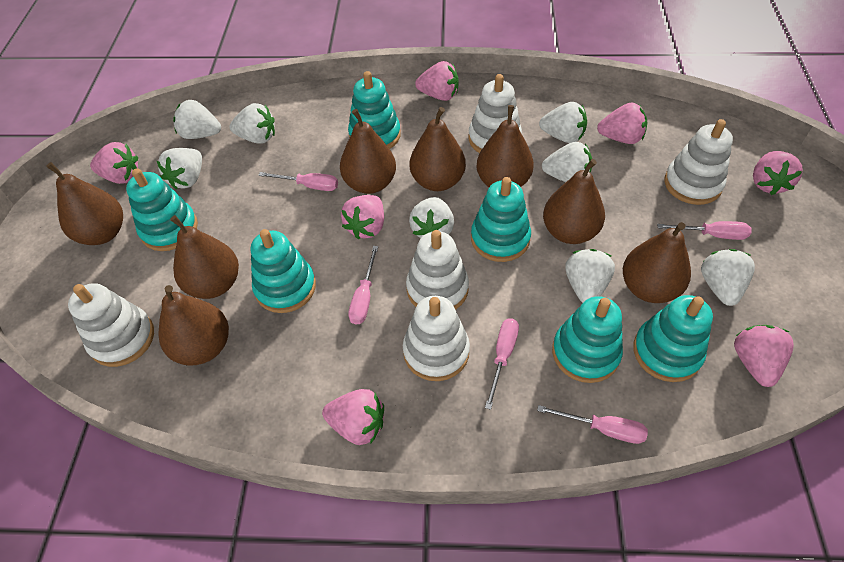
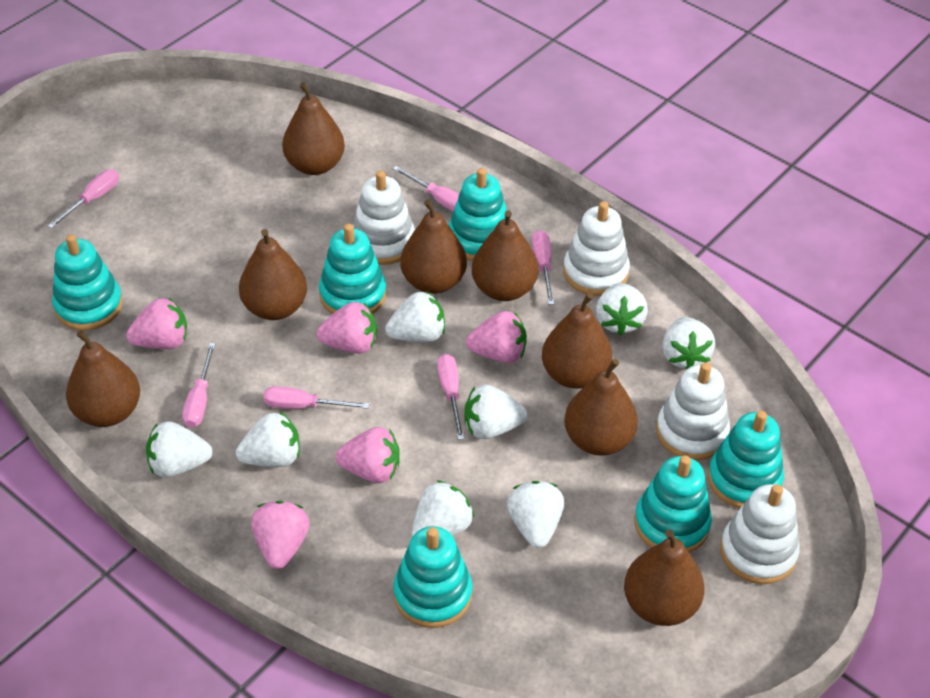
pink screwdriver: 5 -> 6
pink strawberry: 7 -> 5
white stacking toy: 5 -> 4

